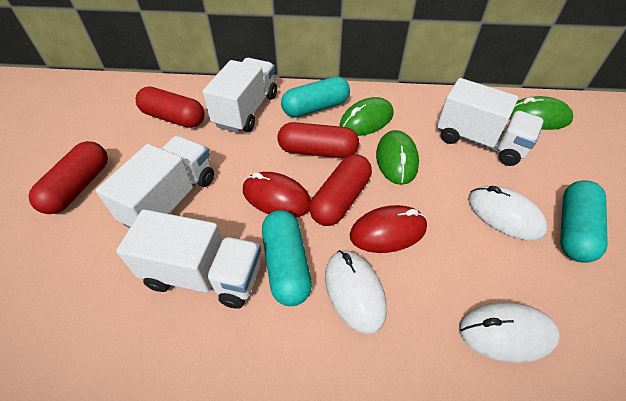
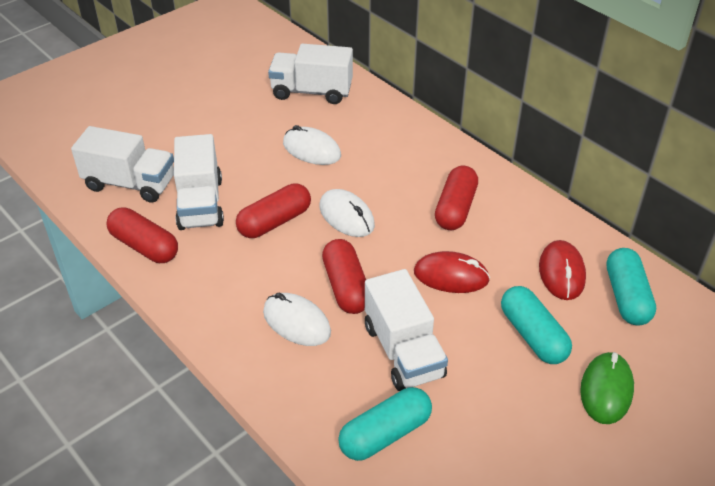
green mouse: 3 -> 1

